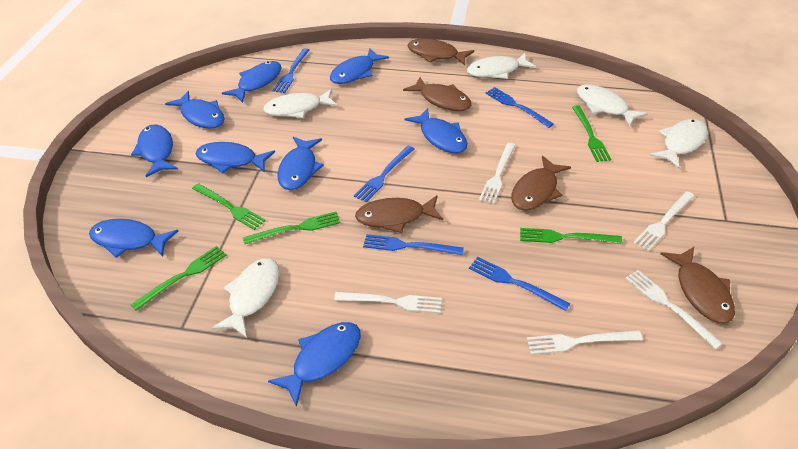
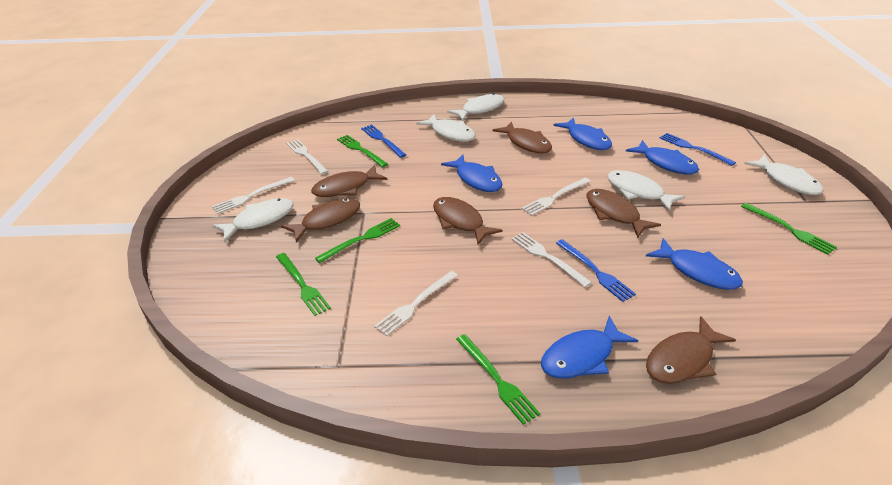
blue fish: 9 -> 5
blue fork: 5 -> 3
brown fish: 5 -> 6

